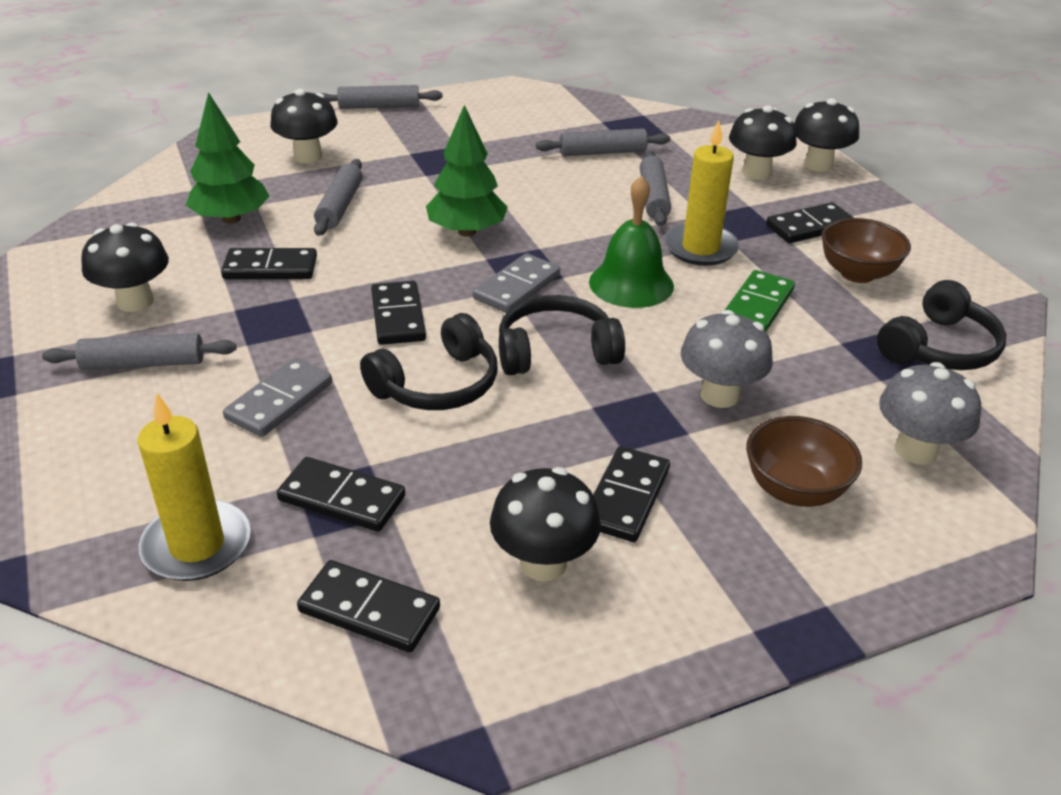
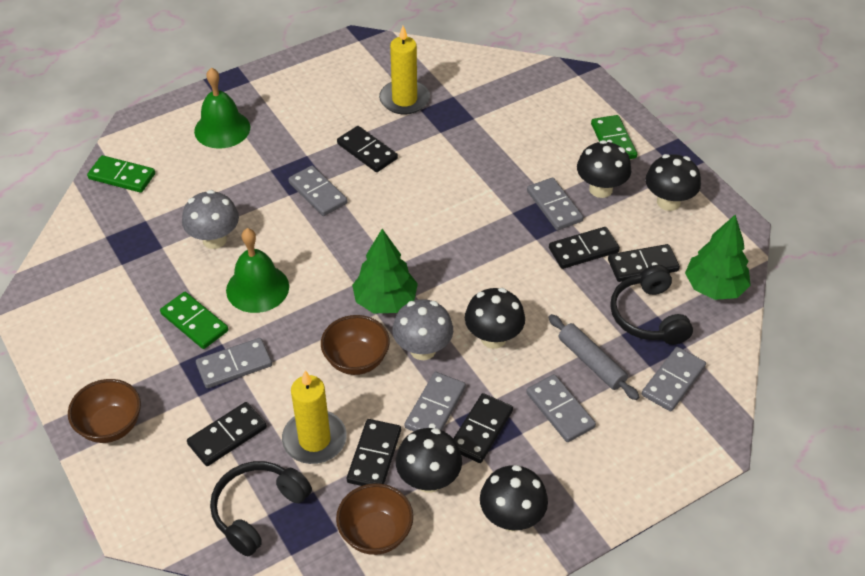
black headphones: 3 -> 2
brown bowl: 2 -> 3
green bell: 1 -> 2
green domino: 1 -> 3
grey domino: 2 -> 6
grey rolling pin: 5 -> 1

